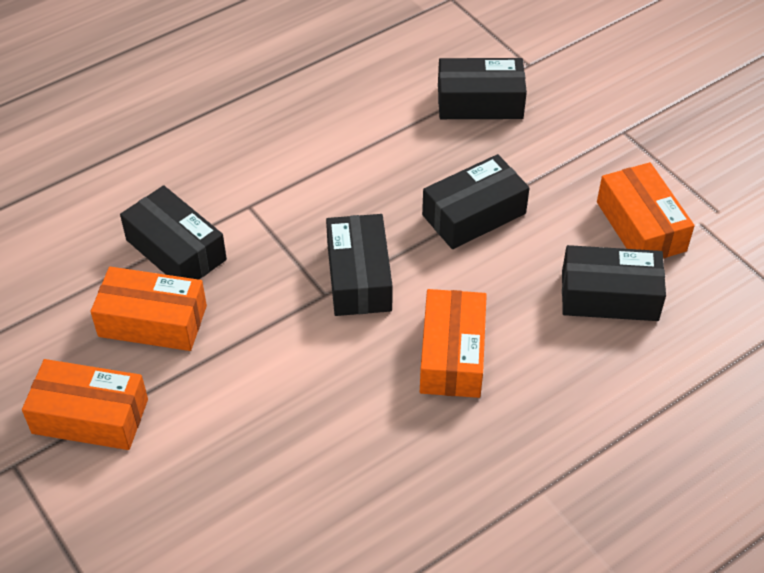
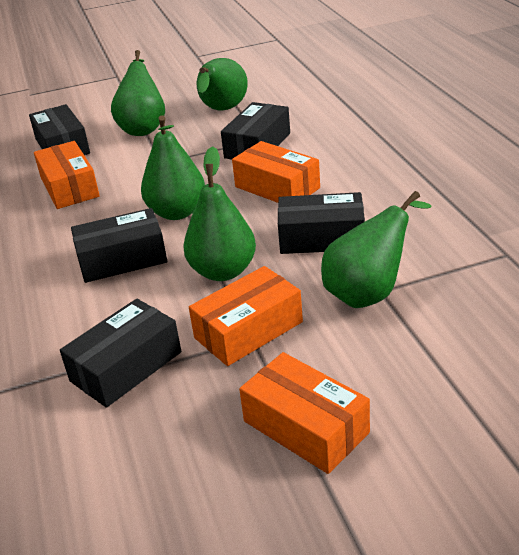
green pear: 0 -> 5

